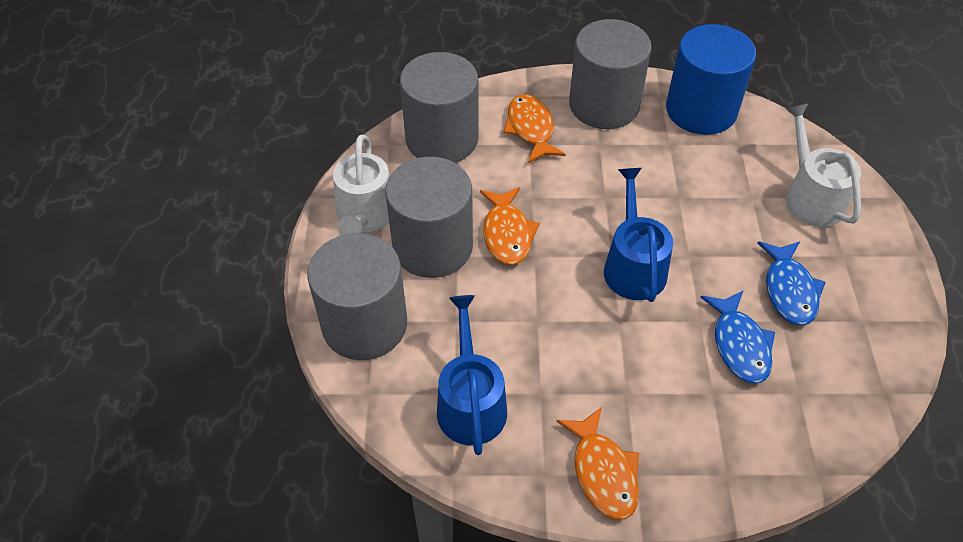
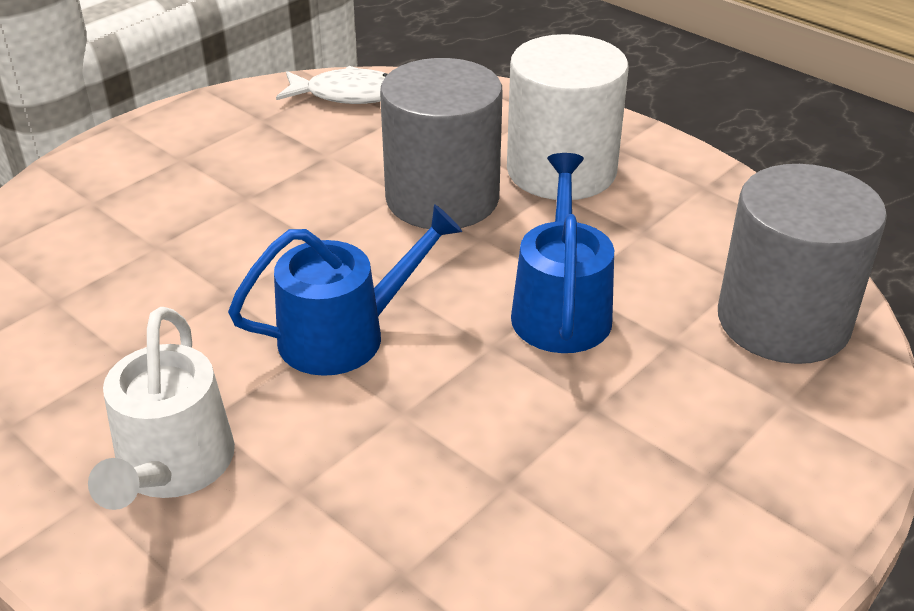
blue cylinder: 1 -> 0
blue fish: 2 -> 0
grey cylinder: 4 -> 2
orange fish: 3 -> 0
white cylinder: 0 -> 1
white fish: 0 -> 1
white watering can: 2 -> 1

